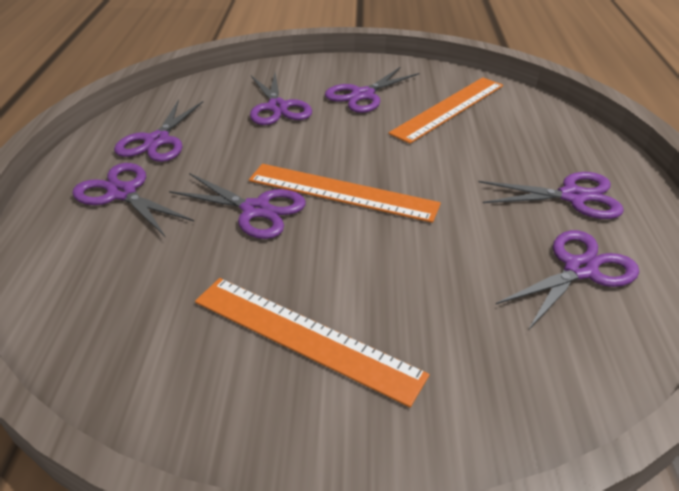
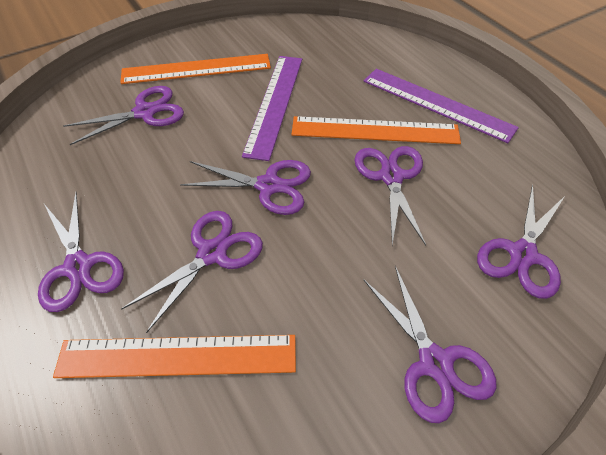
purple ruler: 0 -> 2

